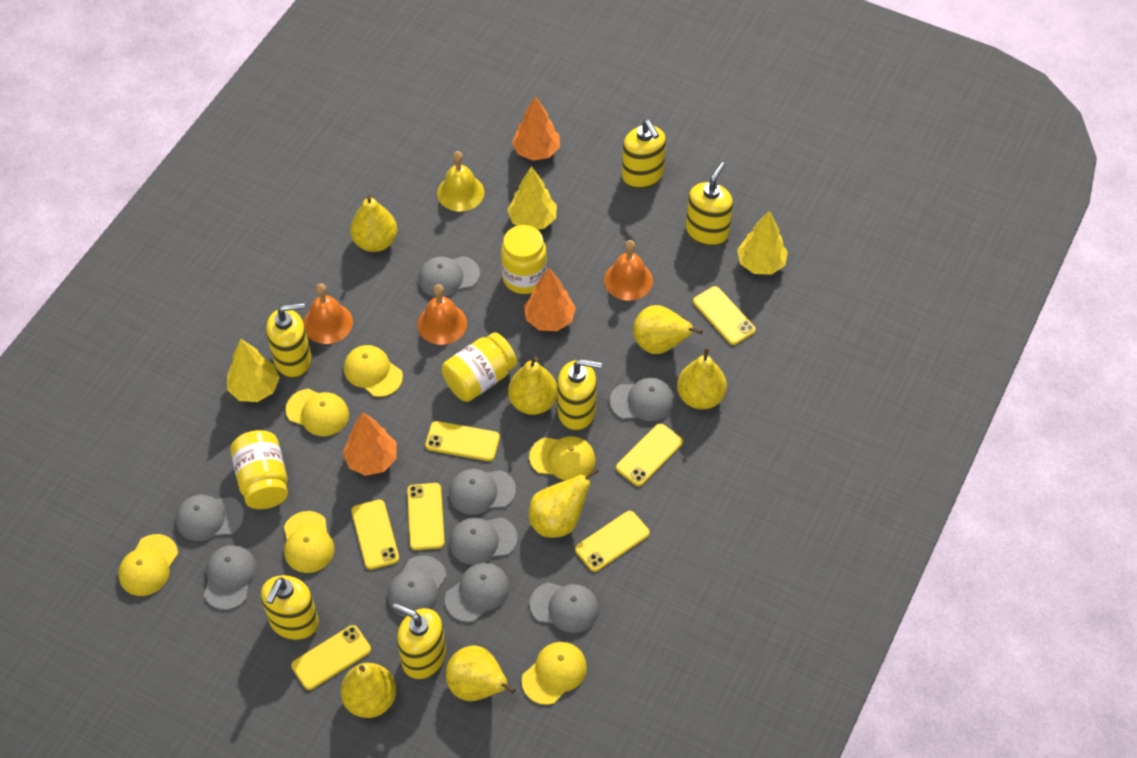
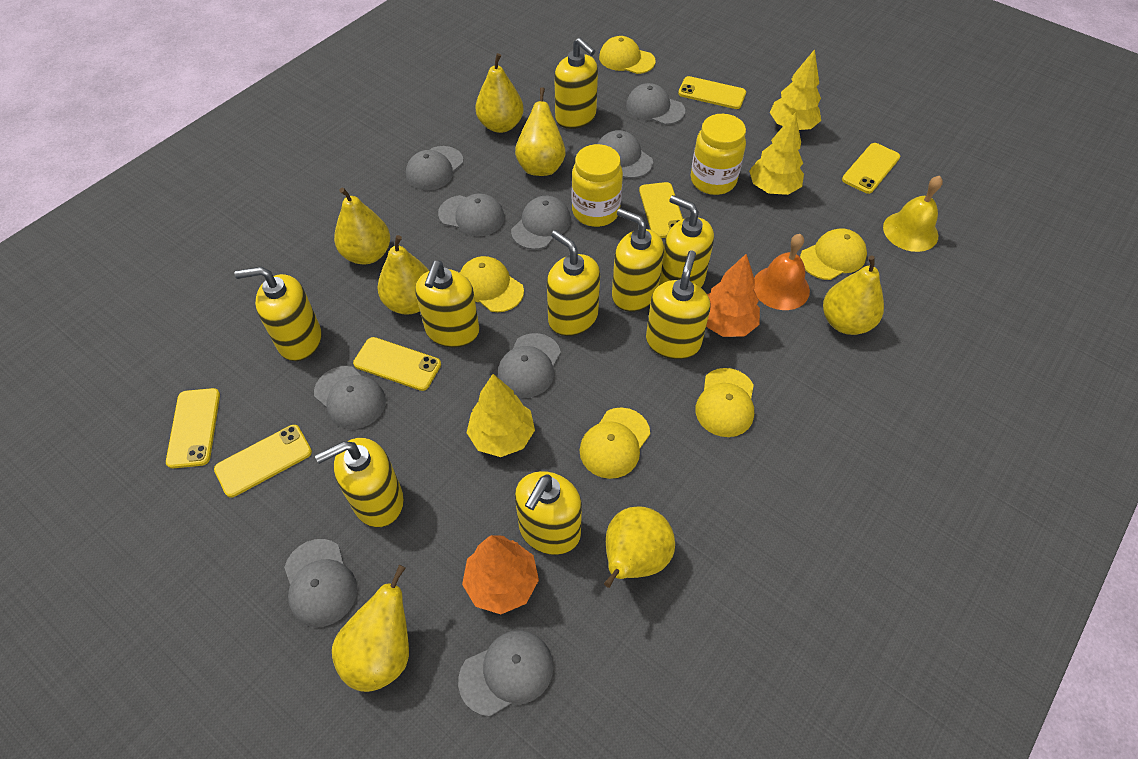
orange bell: 3 -> 1
orange tree: 3 -> 2
yellow cap: 6 -> 5
yellow jar: 3 -> 2
yellow phone: 7 -> 6
yellow soap dispenser: 6 -> 9

